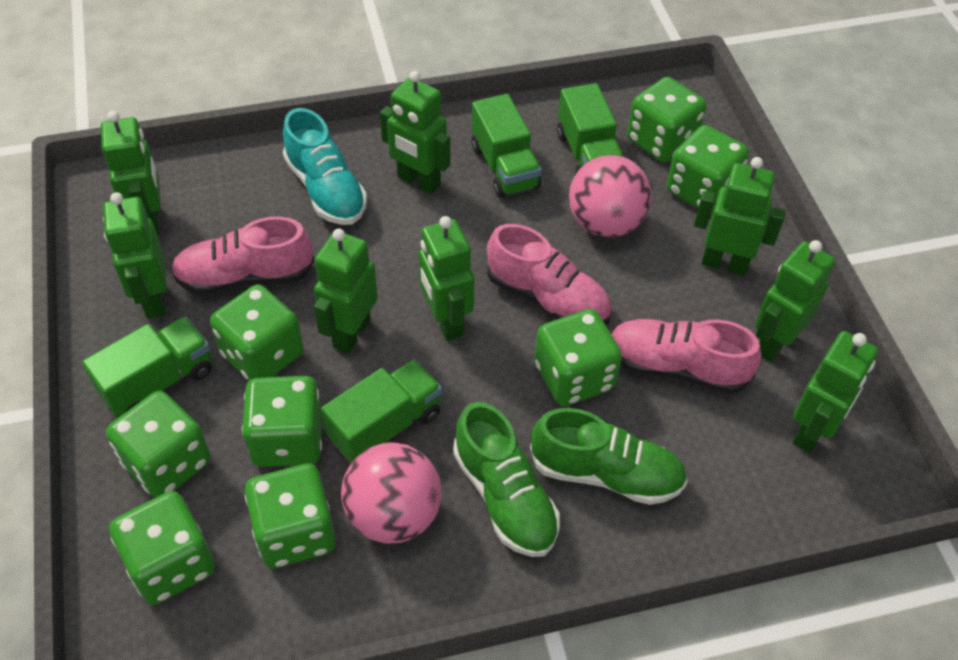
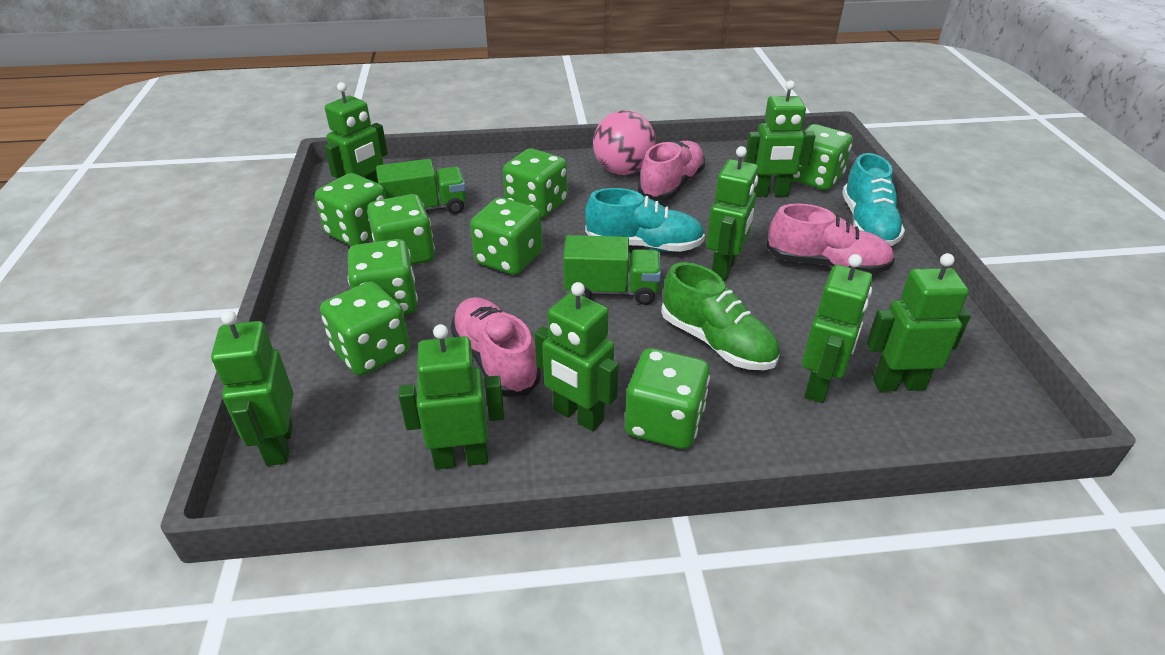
green shoe: 2 -> 1
green truck: 4 -> 2
pink ball: 2 -> 1
turquoise shoe: 1 -> 2

